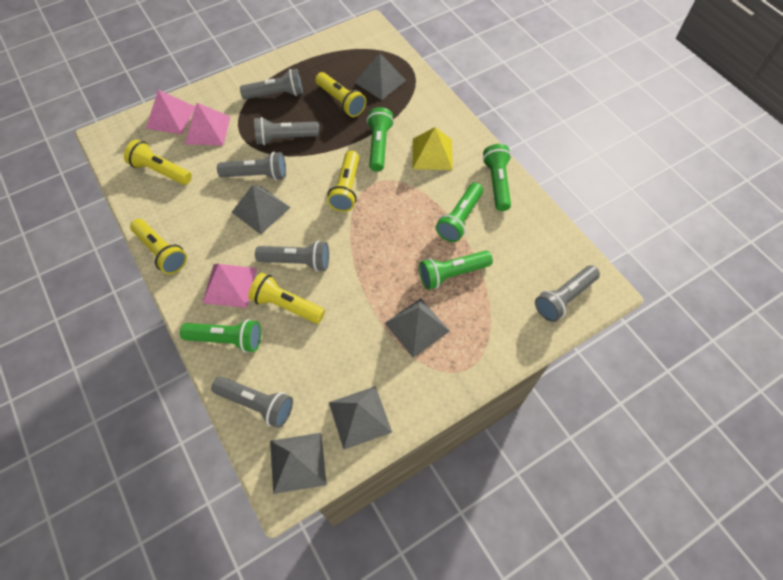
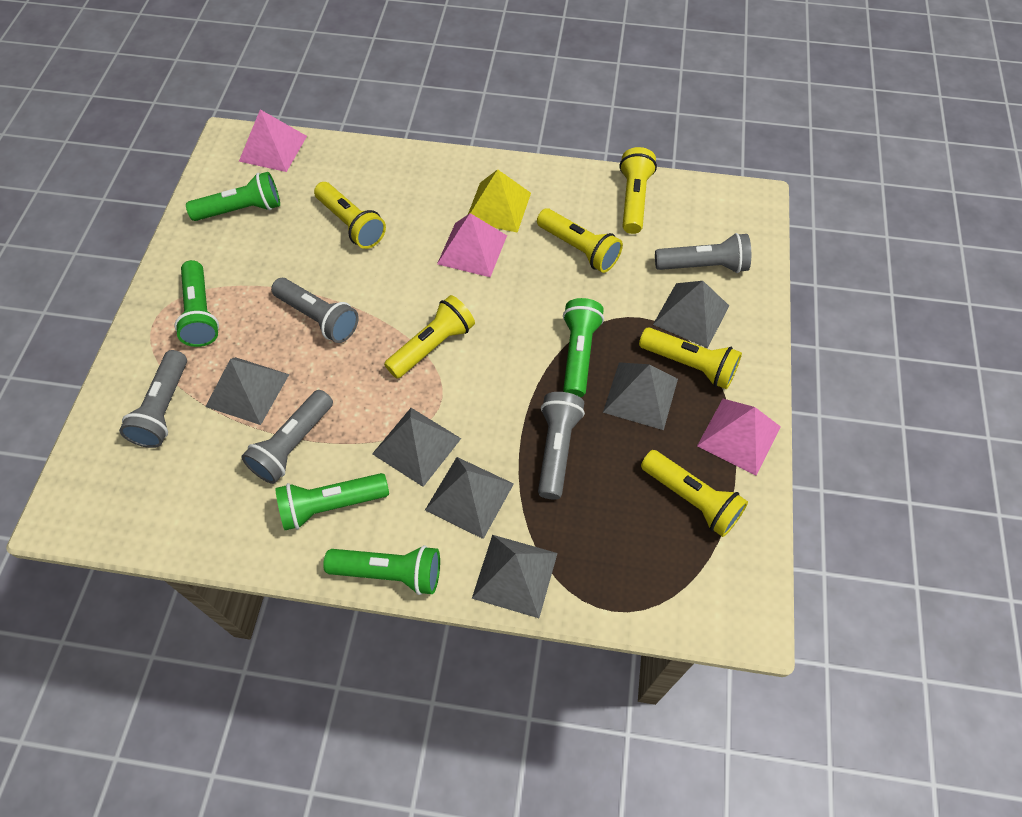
grey flashlight: 6 -> 5
grey pyramid: 5 -> 6
yellow flashlight: 5 -> 6

